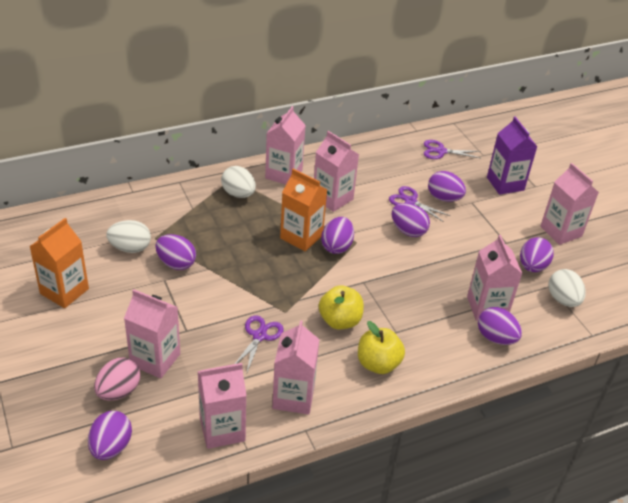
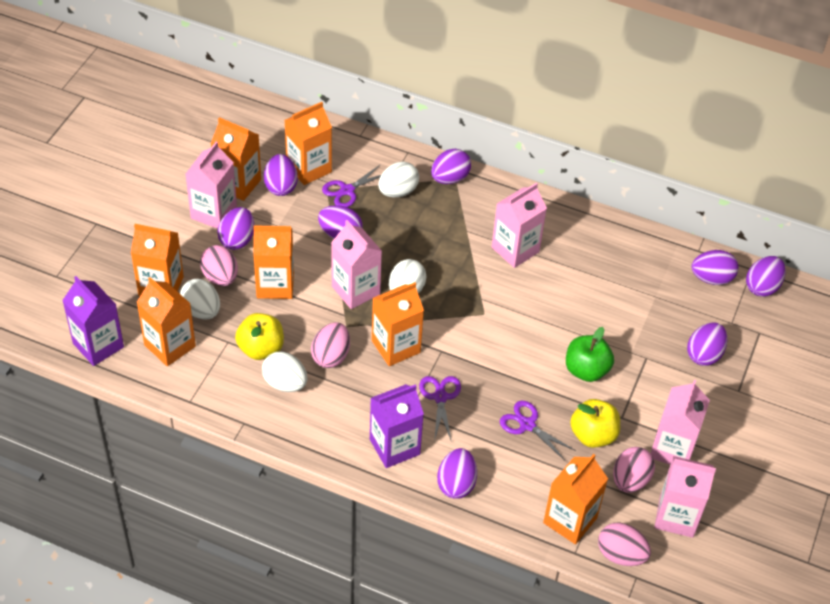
green apple: 0 -> 1
orange carton: 2 -> 7
pink carton: 7 -> 5
pink egg: 1 -> 4
purple carton: 1 -> 2
purple egg: 7 -> 8
white egg: 3 -> 4

